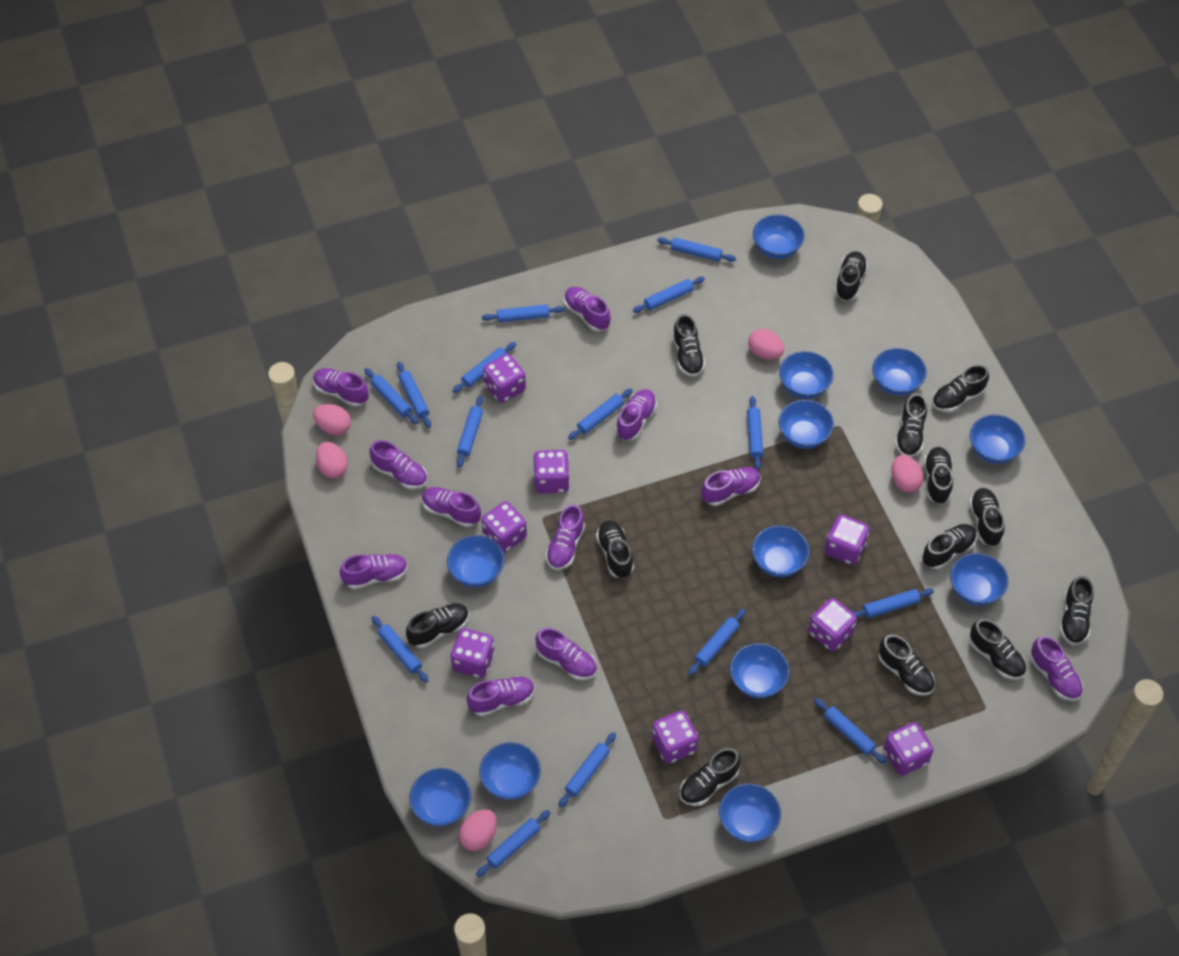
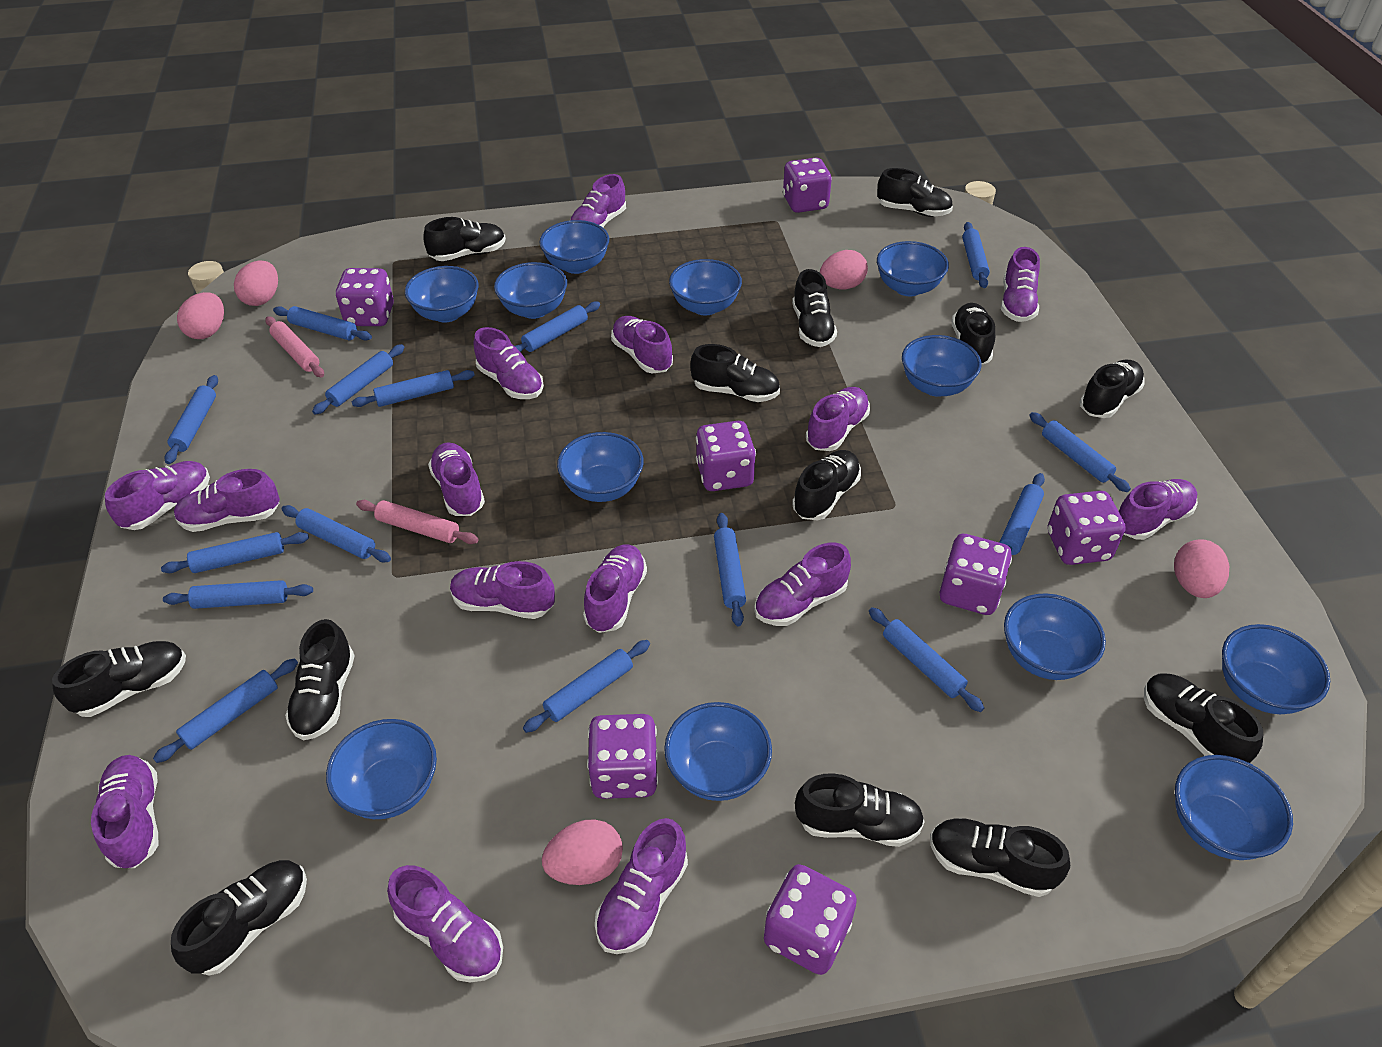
pink rolling pin: 0 -> 2
purple dice: 8 -> 7
purple shoe: 11 -> 15

